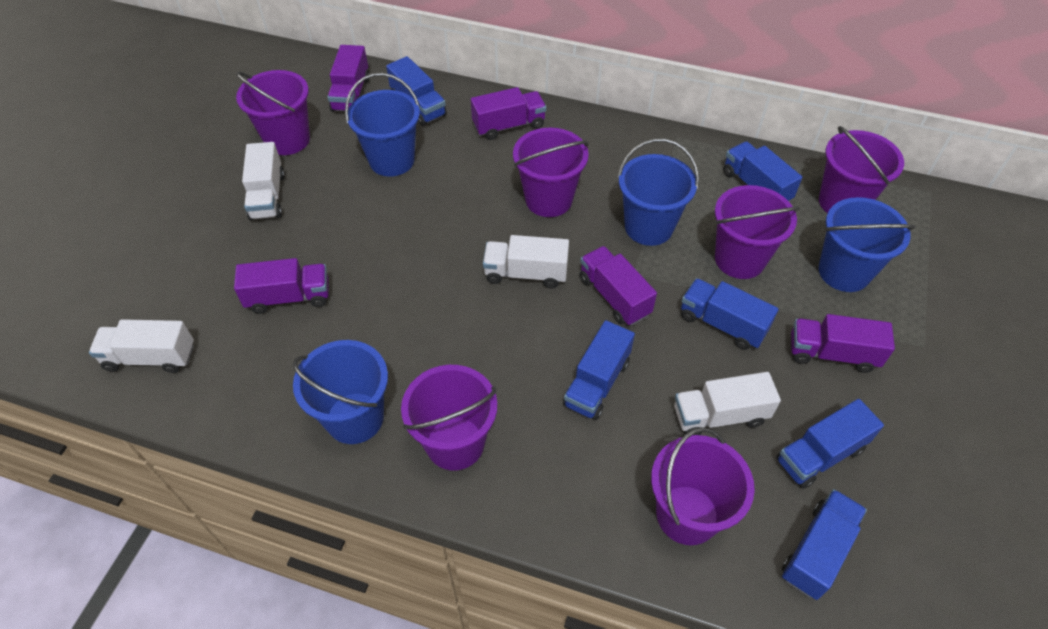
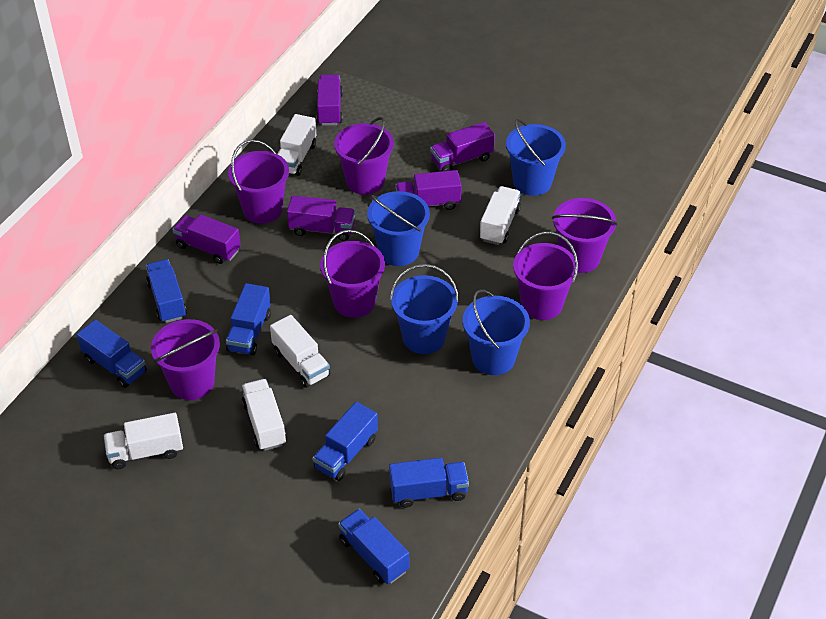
white truck: 4 -> 5

